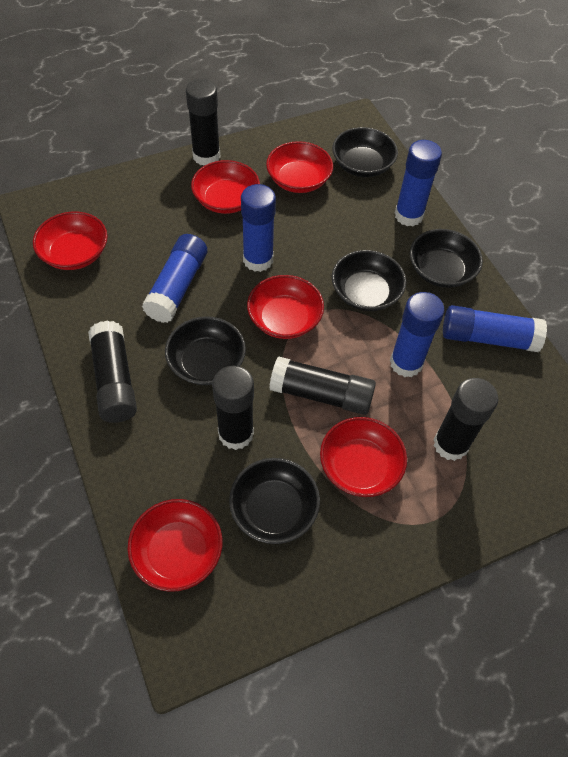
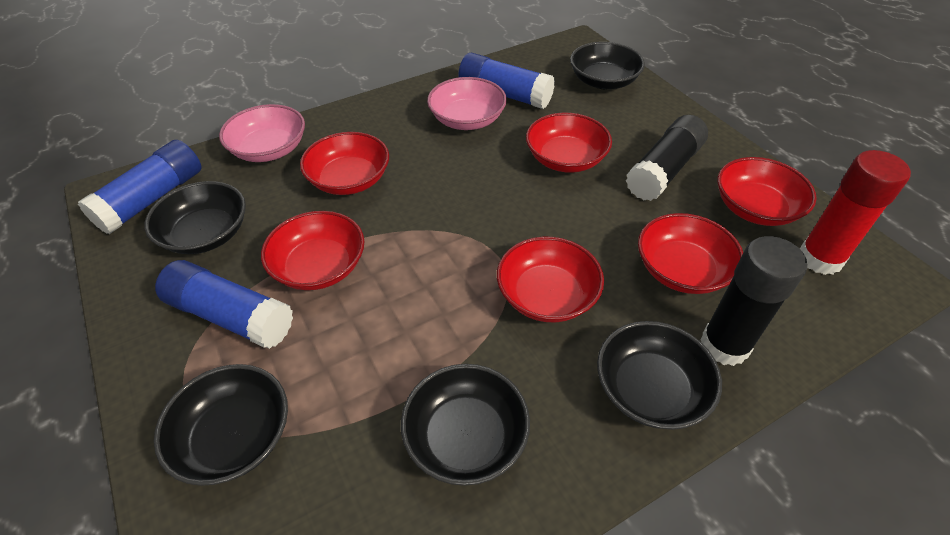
black glue stick: 5 -> 2
blue glue stick: 5 -> 3
pink bowl: 0 -> 2
red glue stick: 0 -> 1

